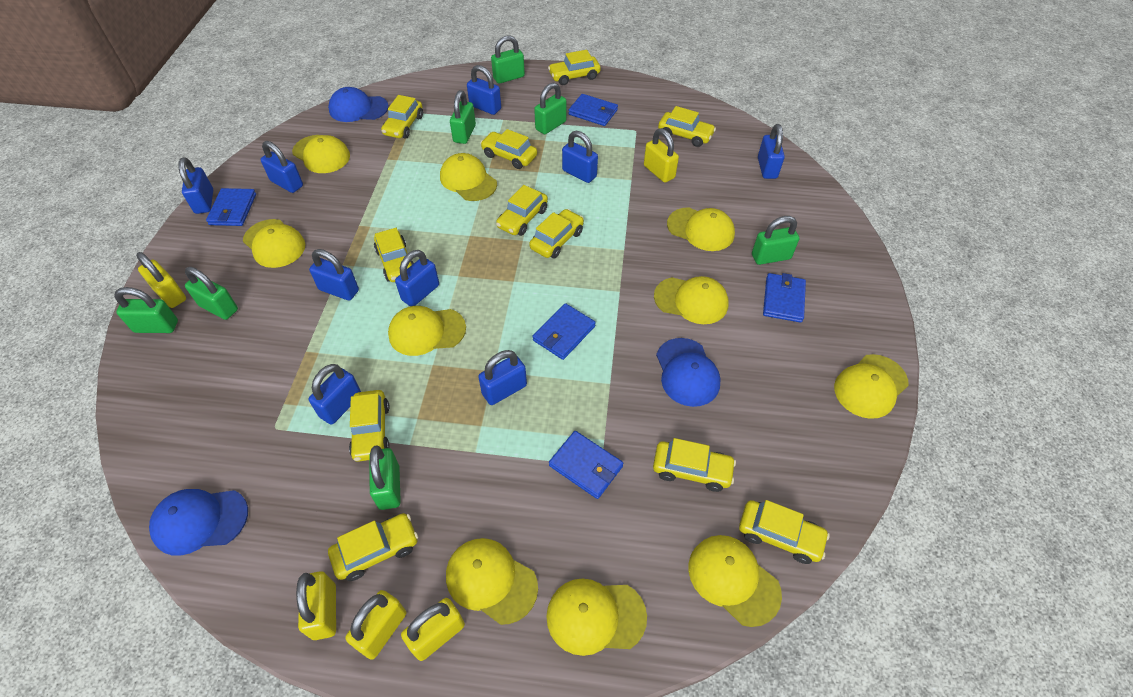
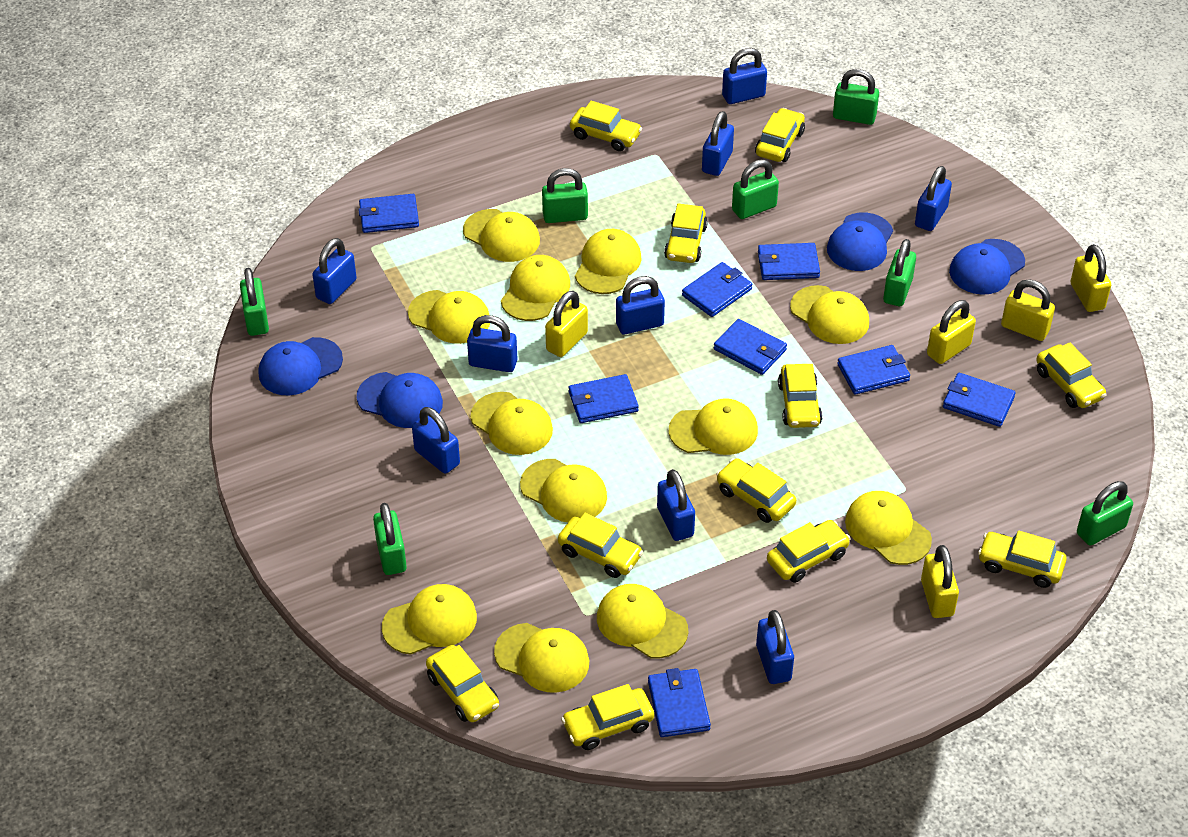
blue cap: 3 -> 4
blue wallet: 5 -> 8
yellow cap: 10 -> 12

